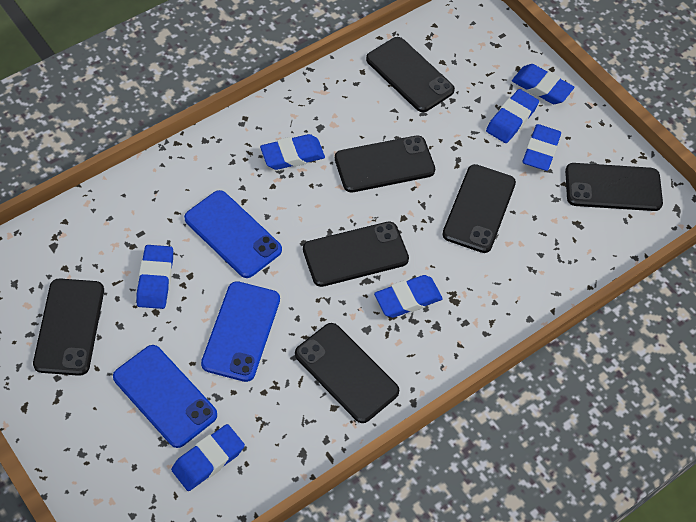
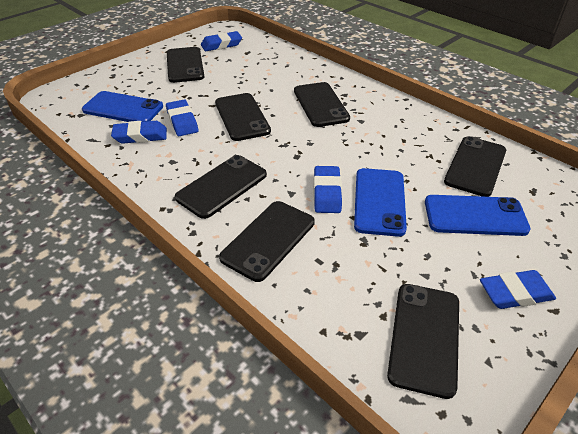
blue eraser: 7 -> 5

